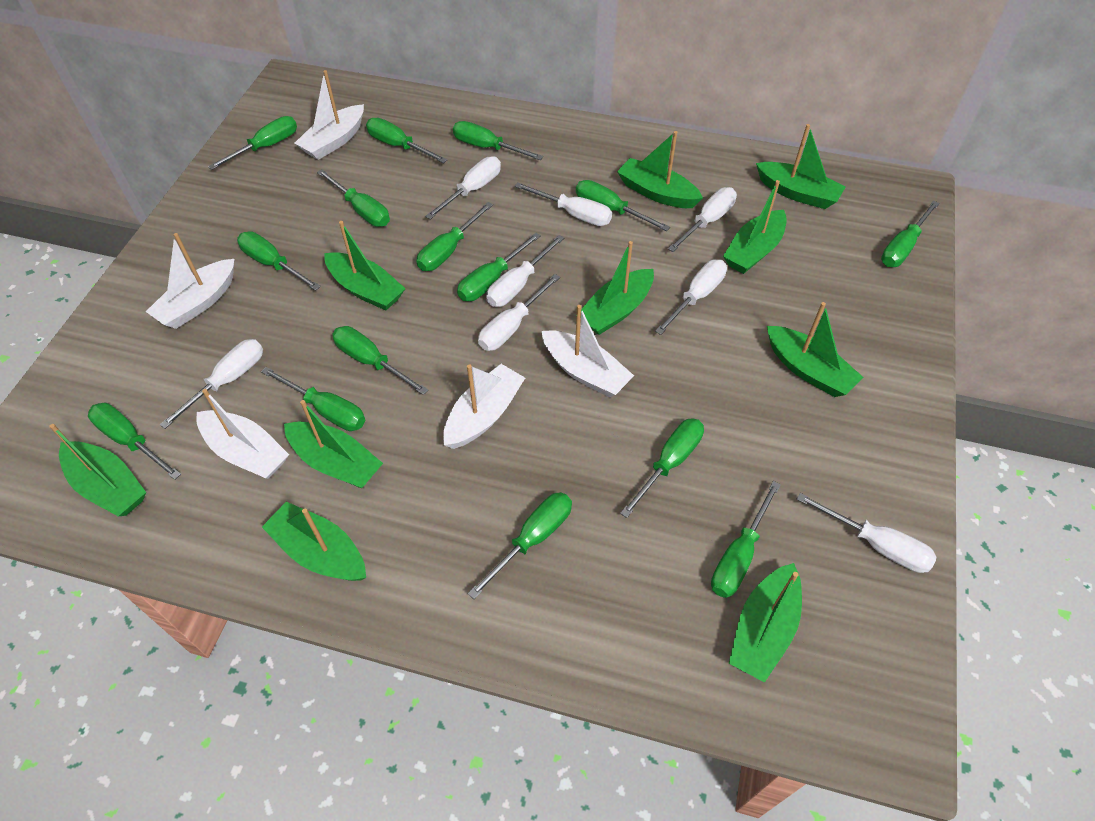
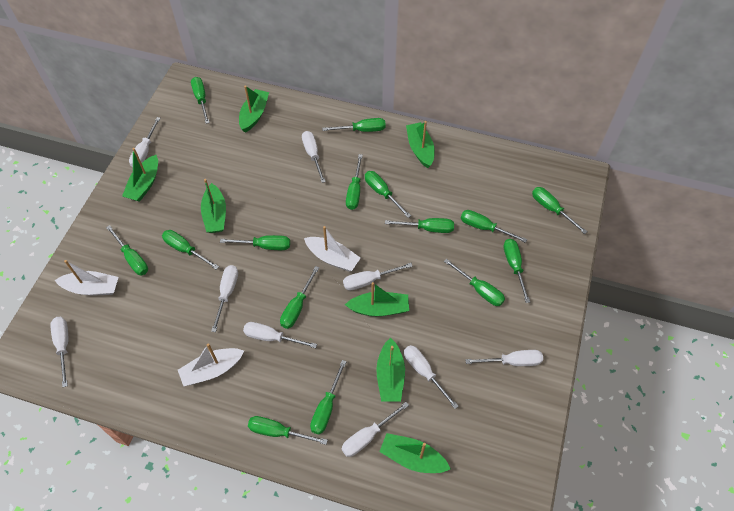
green boat: 10 -> 7
white boat: 5 -> 3
white screwdriver: 8 -> 9

